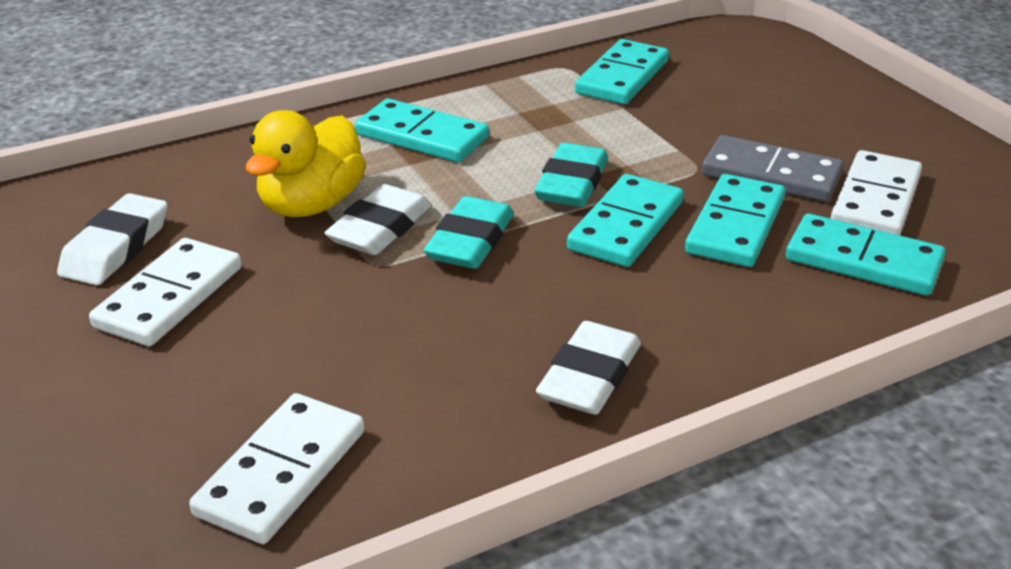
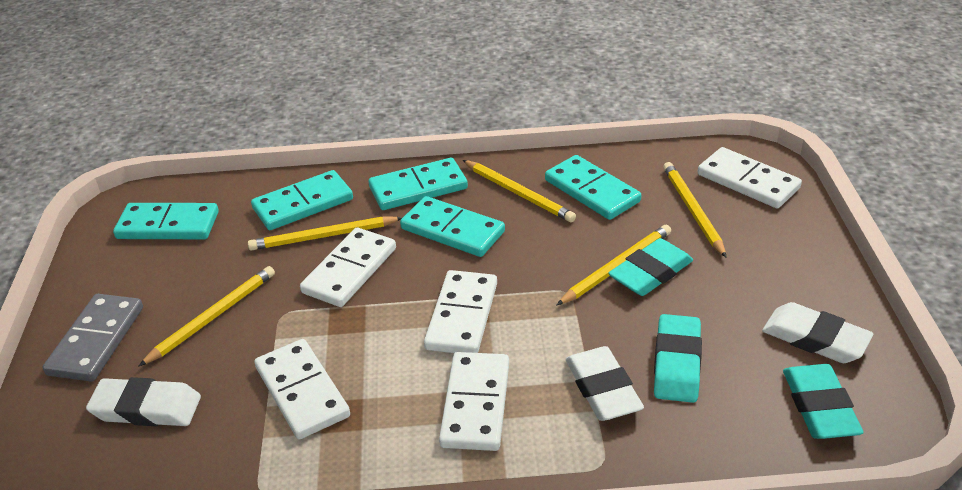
turquoise eraser: 2 -> 3
white domino: 3 -> 5
yellow duck: 1 -> 0
yellow pencil: 0 -> 5

